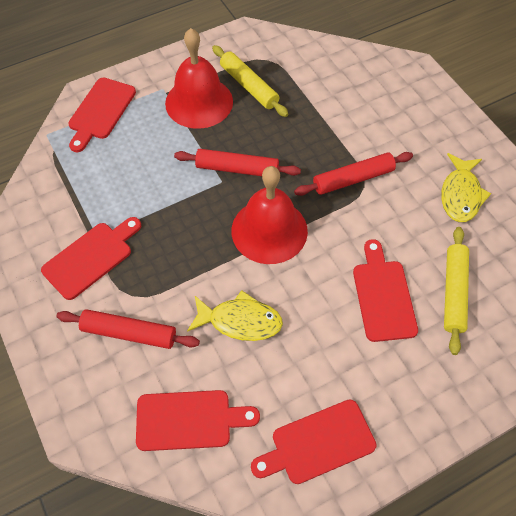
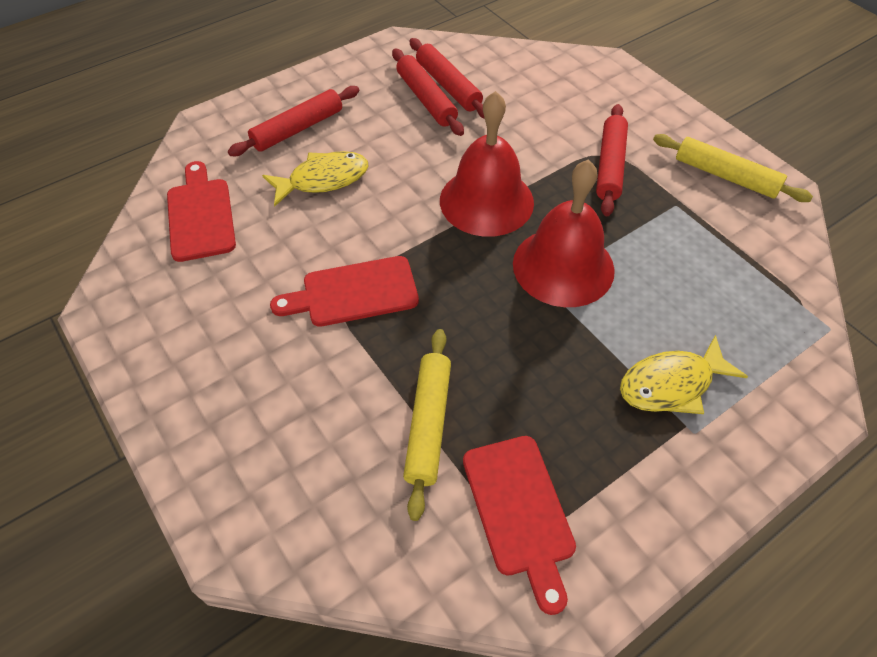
red cutting board: 5 -> 3
red rolling pin: 3 -> 4

